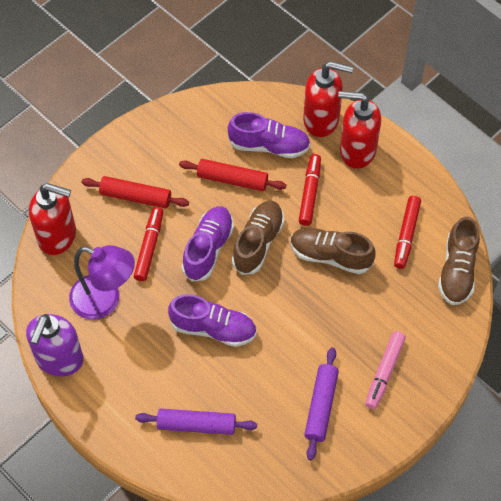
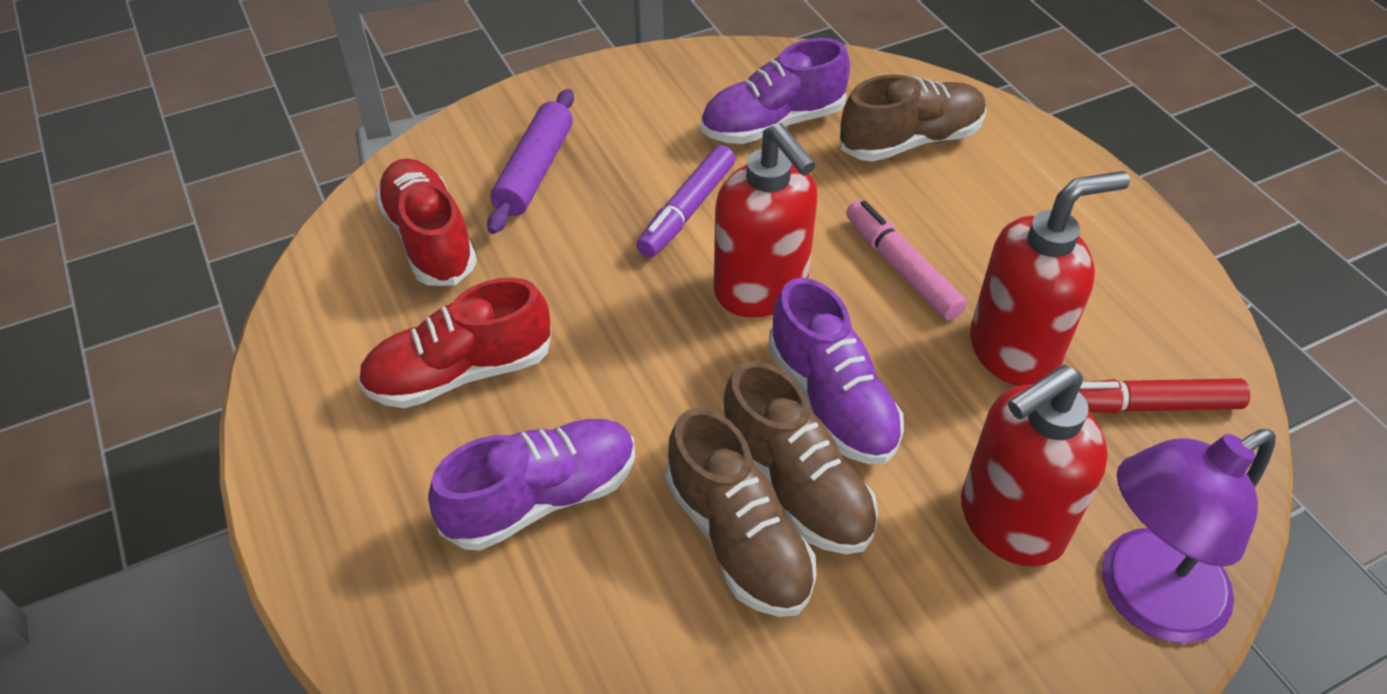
purple marker: 0 -> 1
purple rolling pin: 2 -> 1
purple soap dispenser: 1 -> 0
red marker: 3 -> 1
red rolling pin: 2 -> 0
red shoe: 0 -> 2

